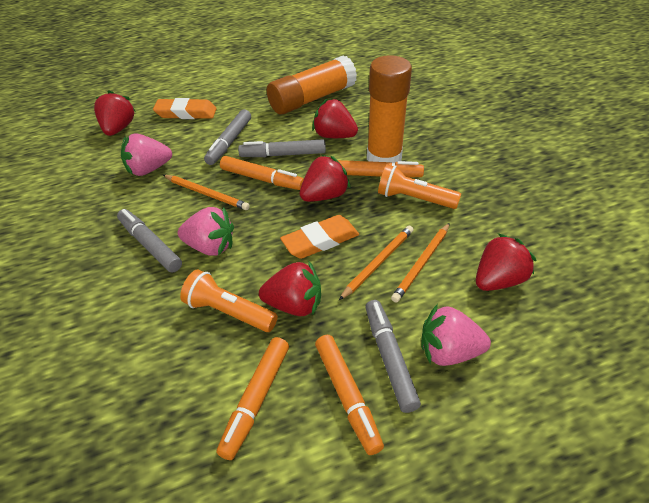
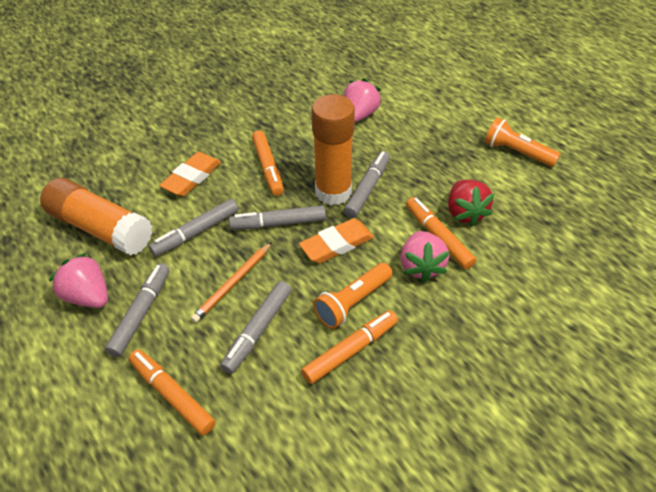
grey marker: 4 -> 5
orange pencil: 3 -> 1
red strawberry: 5 -> 1

